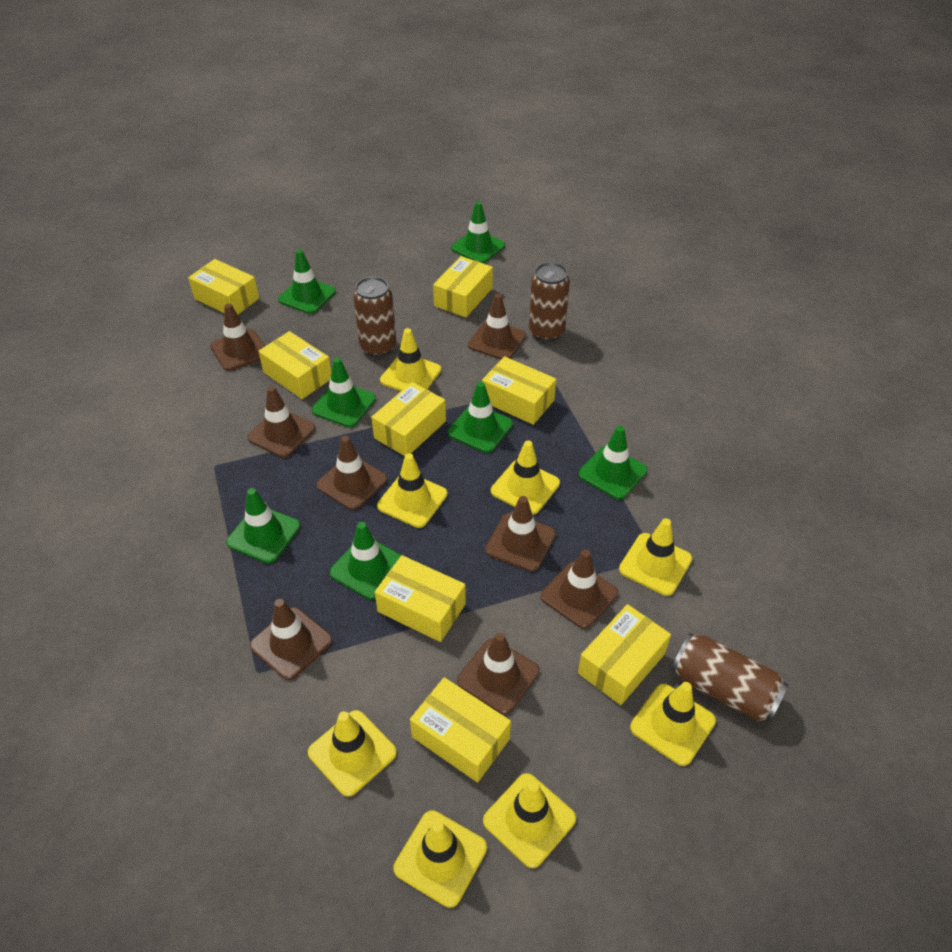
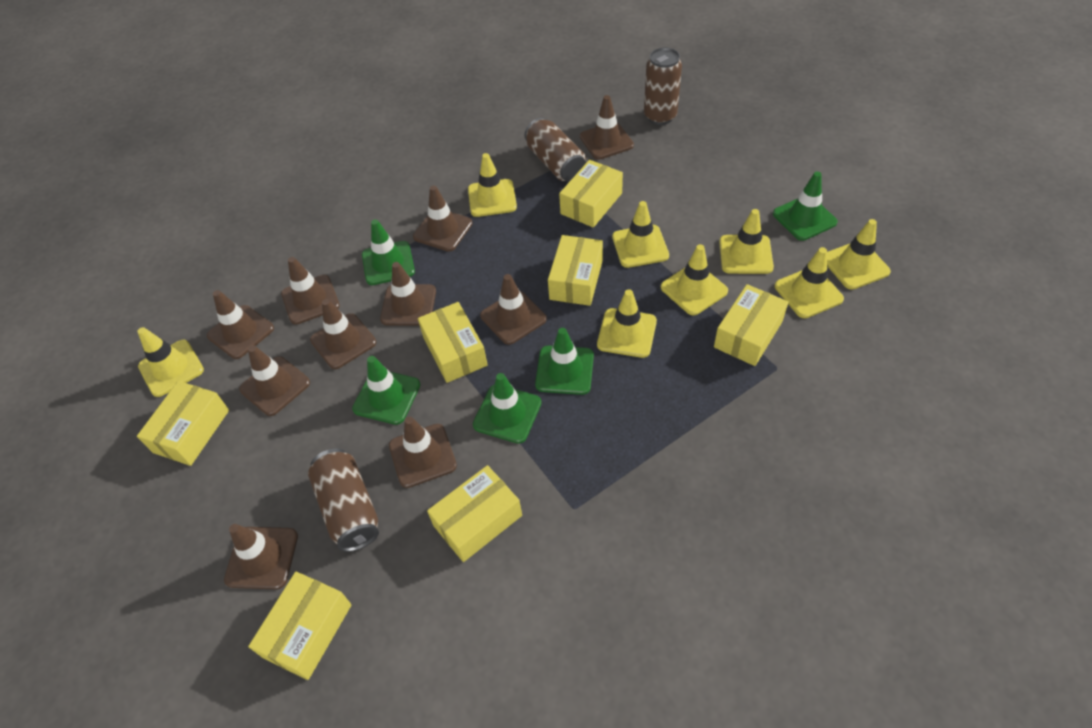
brown traffic cone: 8 -> 10
green traffic cone: 7 -> 5
yellow box: 8 -> 7

